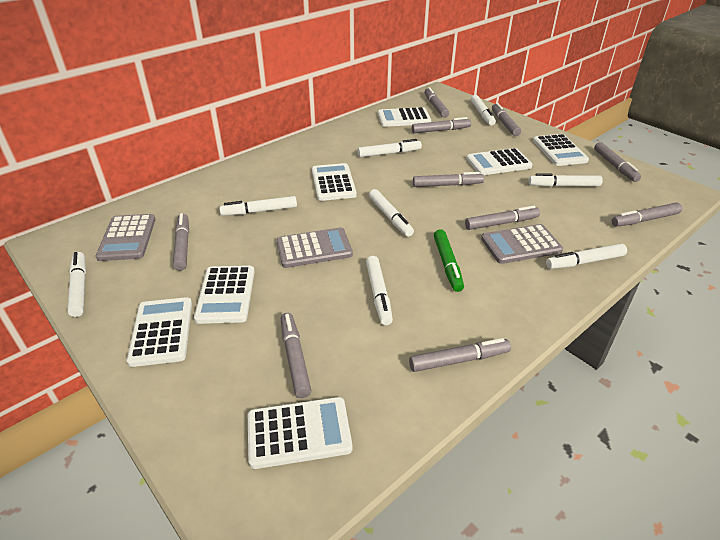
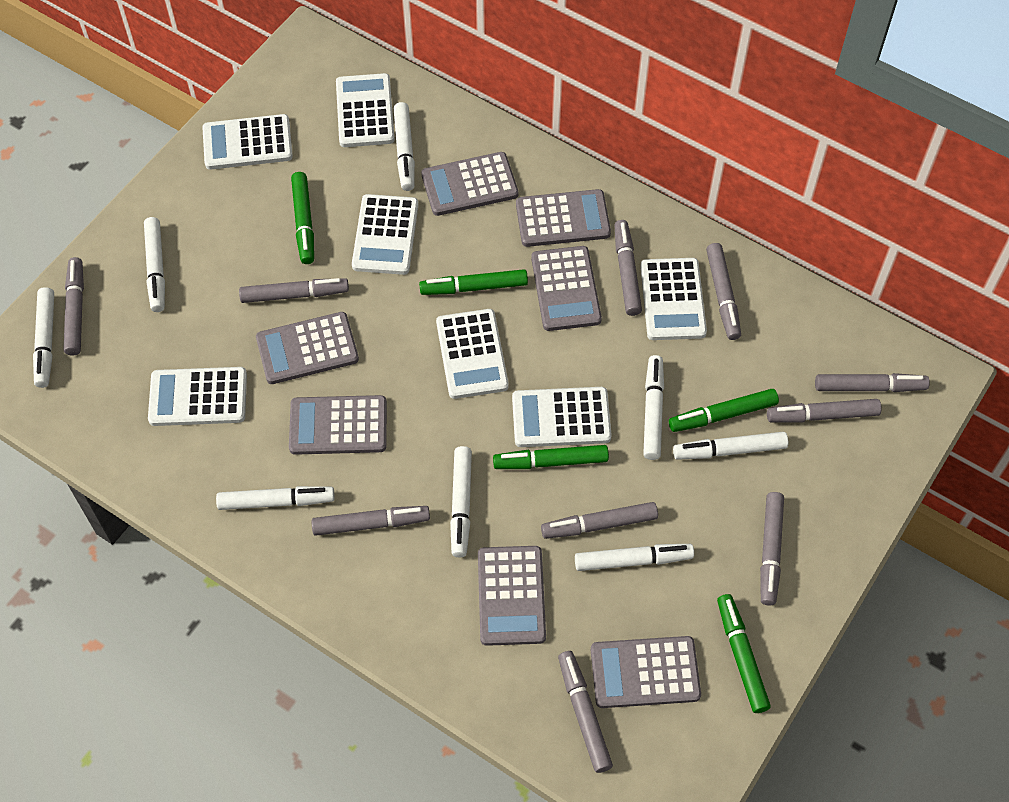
green marker: 1 -> 5
grey calculator: 3 -> 7

